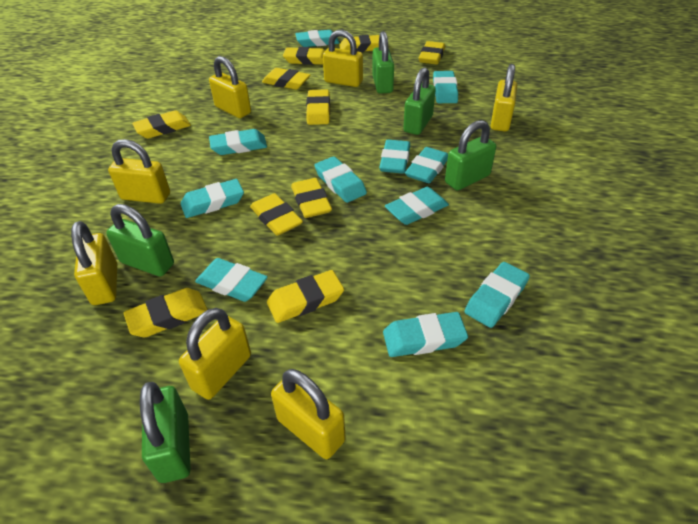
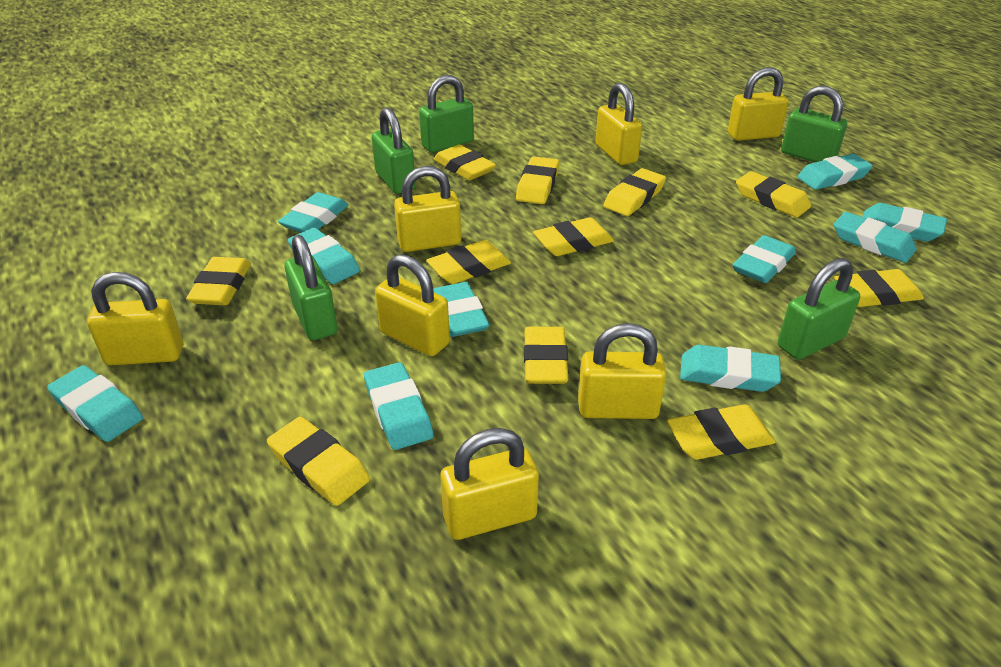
turquoise eraser: 11 -> 10
yellow eraser: 10 -> 11

